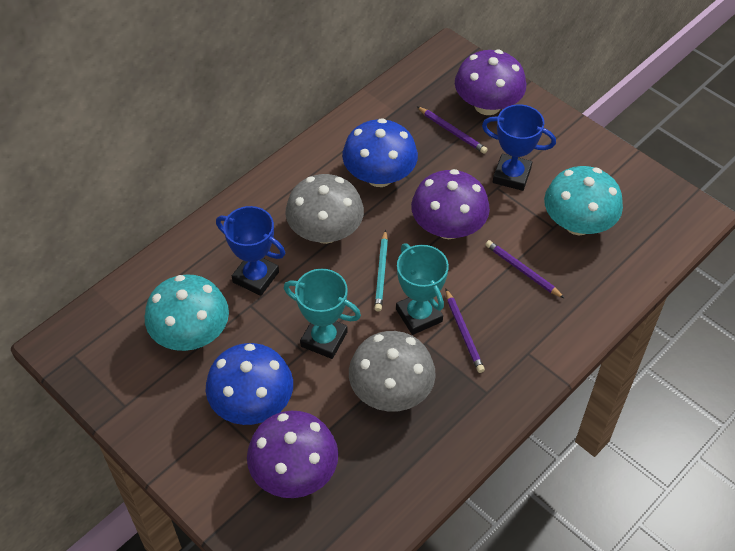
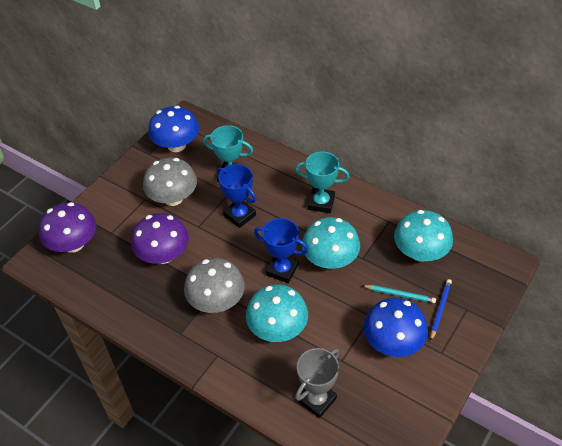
blue pencil: 0 -> 1
grey trophy: 0 -> 1
purple mushroom: 3 -> 2
purple pencil: 3 -> 0
turquoise mushroom: 2 -> 3

